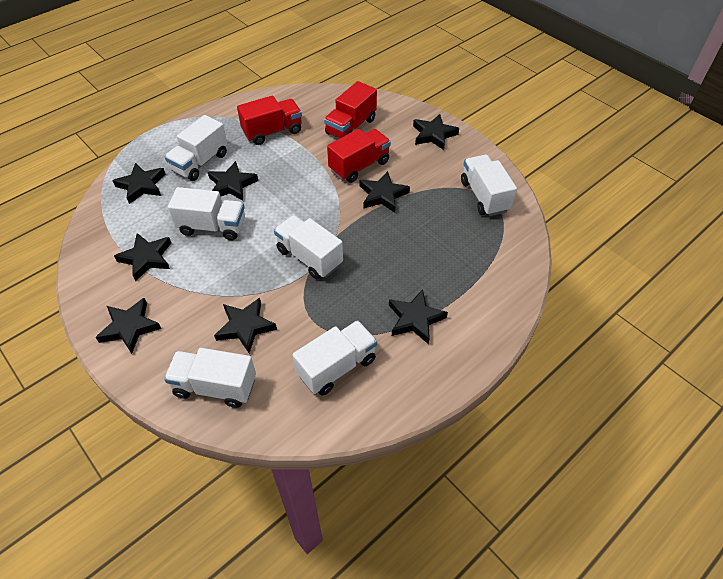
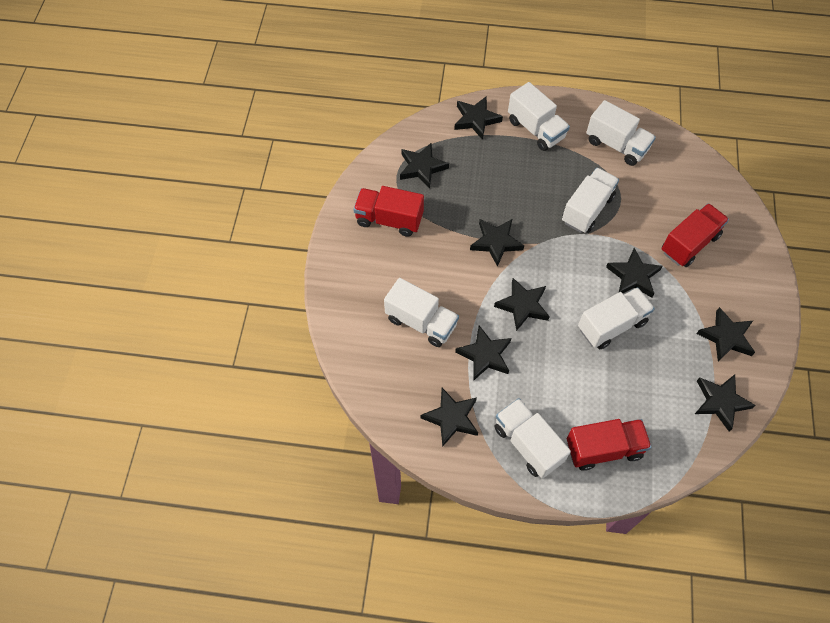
black star: 8 -> 9

